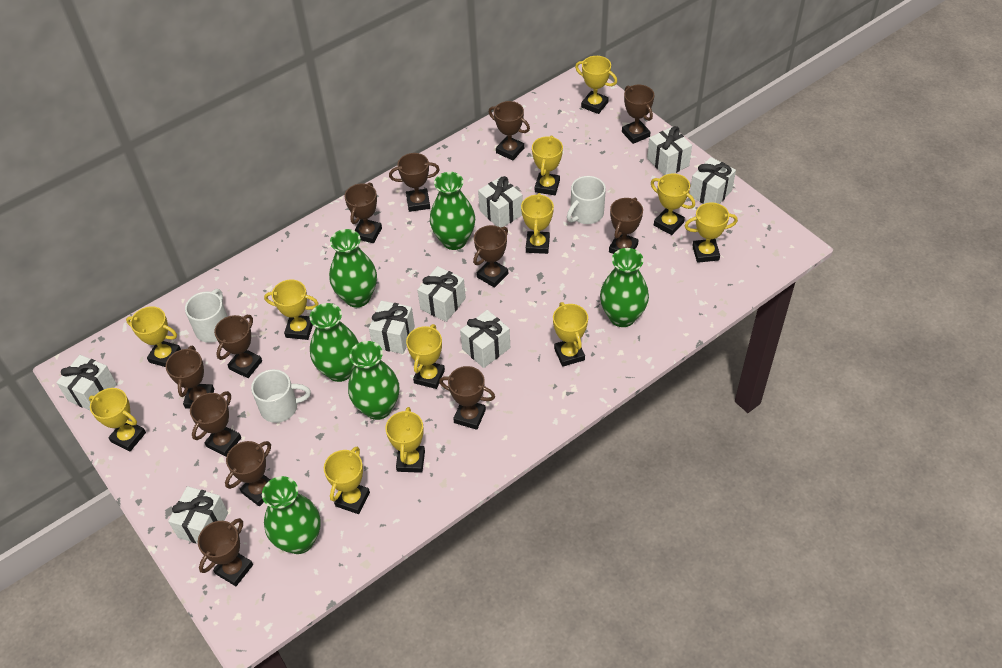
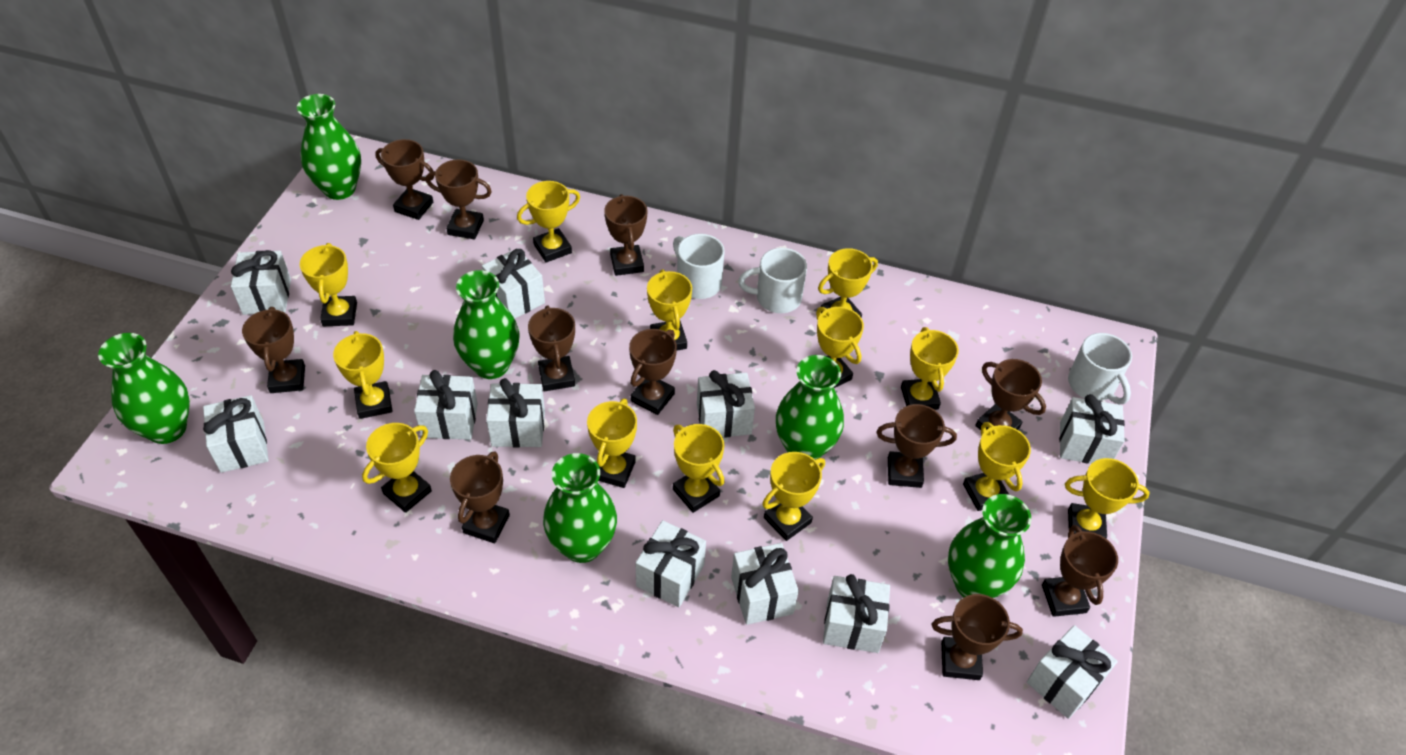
brown trophy: 12 -> 11
white gift: 8 -> 11
yellow trophy: 12 -> 13

